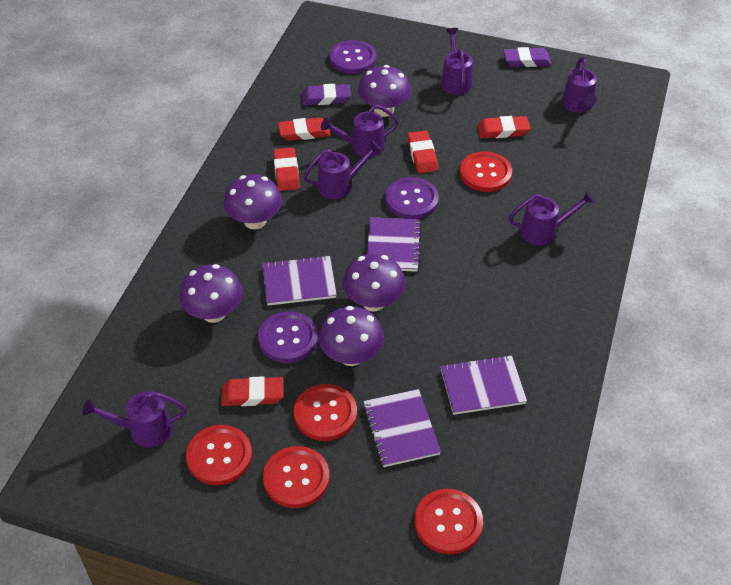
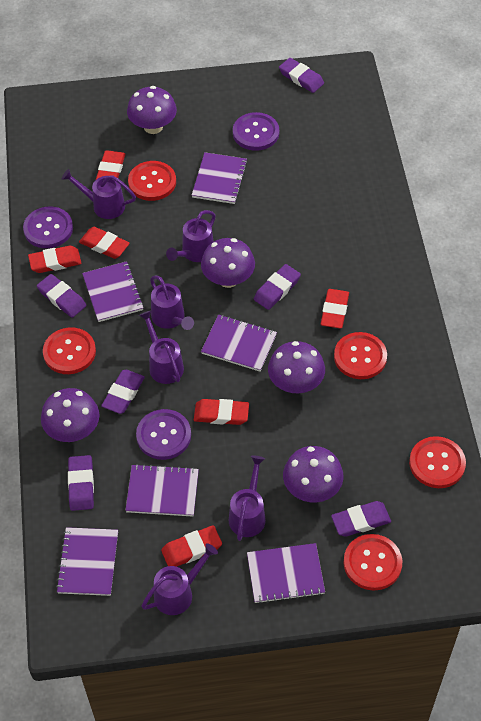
purple eraser: 2 -> 6
purple notebook: 4 -> 6
red eraser: 5 -> 6

